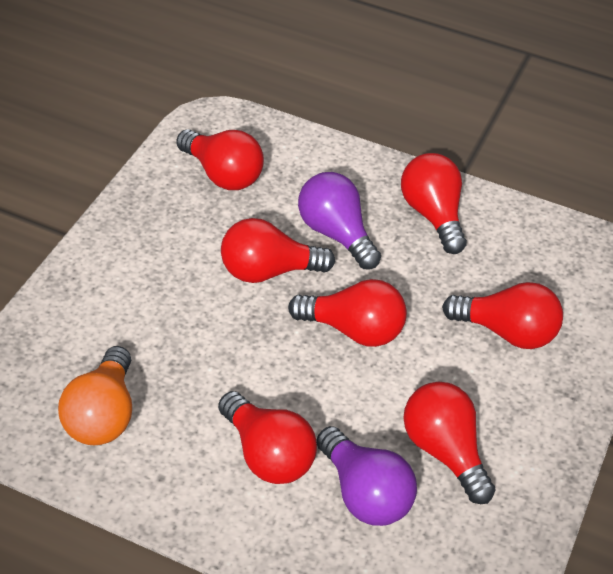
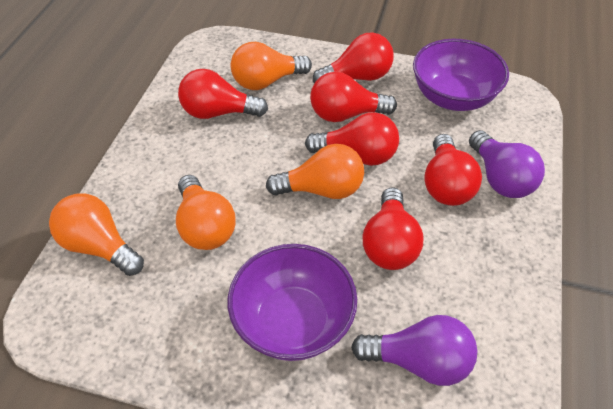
orange light bulb: 1 -> 4
purple bowl: 0 -> 2
red light bulb: 7 -> 6

